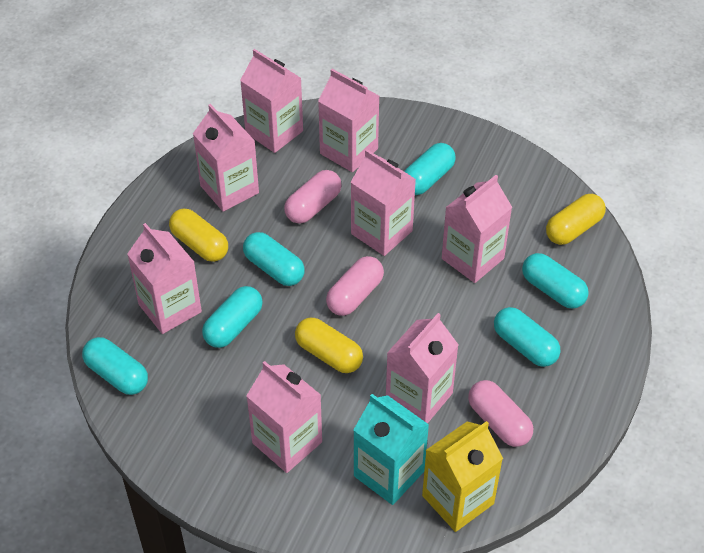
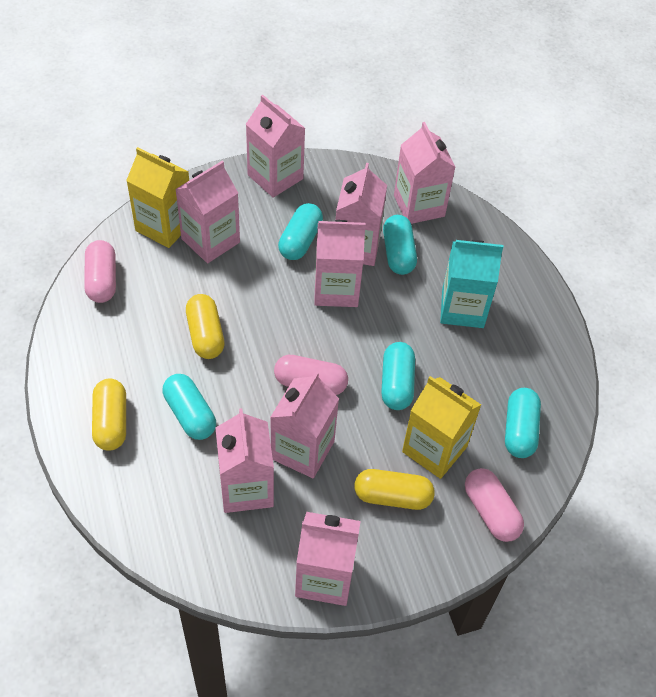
turquoise capsule: 6 -> 5
yellow carton: 1 -> 2

